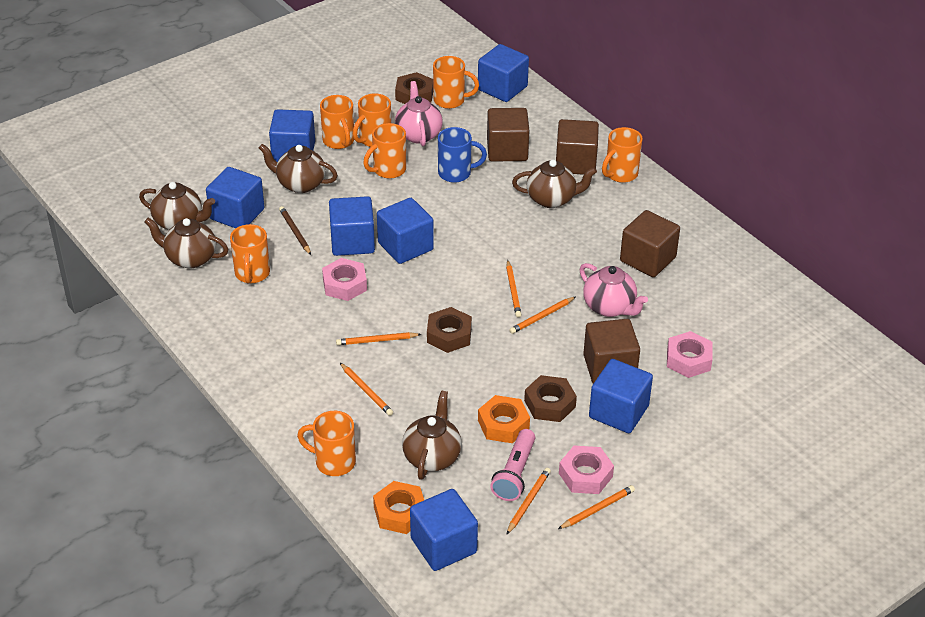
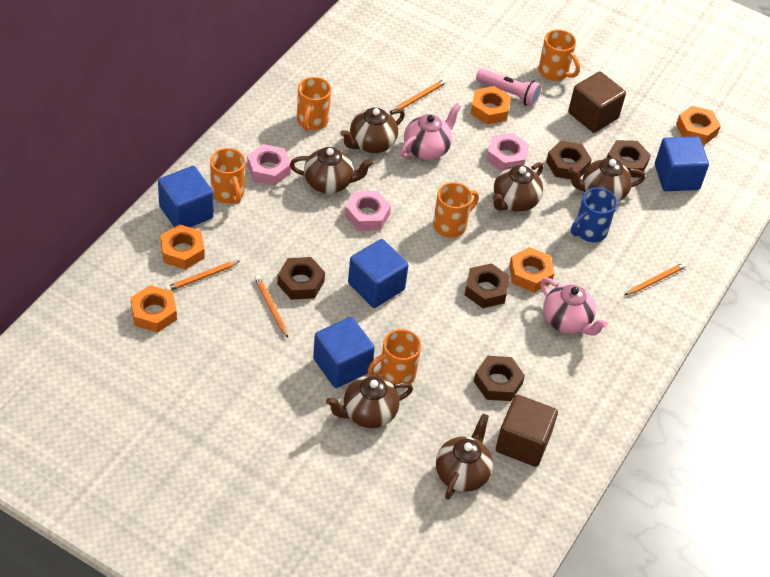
blue cube: 7 -> 4
brown cube: 4 -> 2
brown nut: 3 -> 5
brown pencil: 1 -> 0
brown teapot: 5 -> 6
orange mug: 7 -> 5
orange nut: 2 -> 5
orange pencil: 6 -> 4

